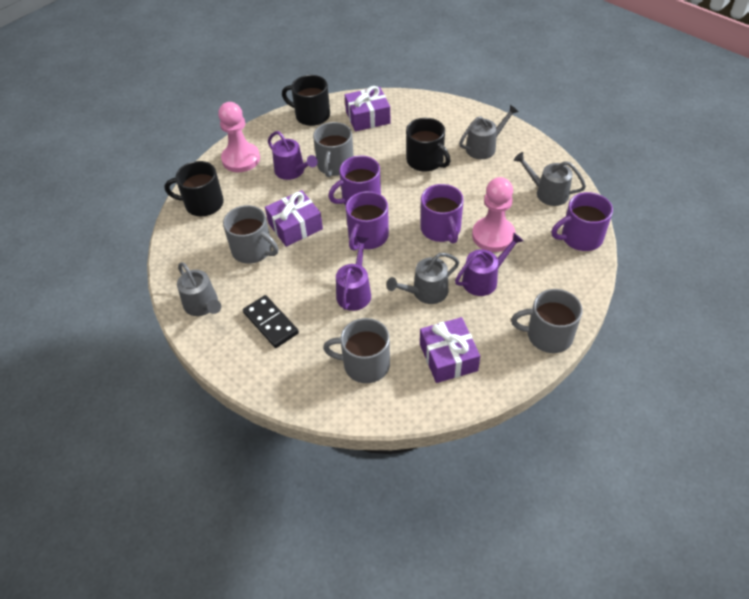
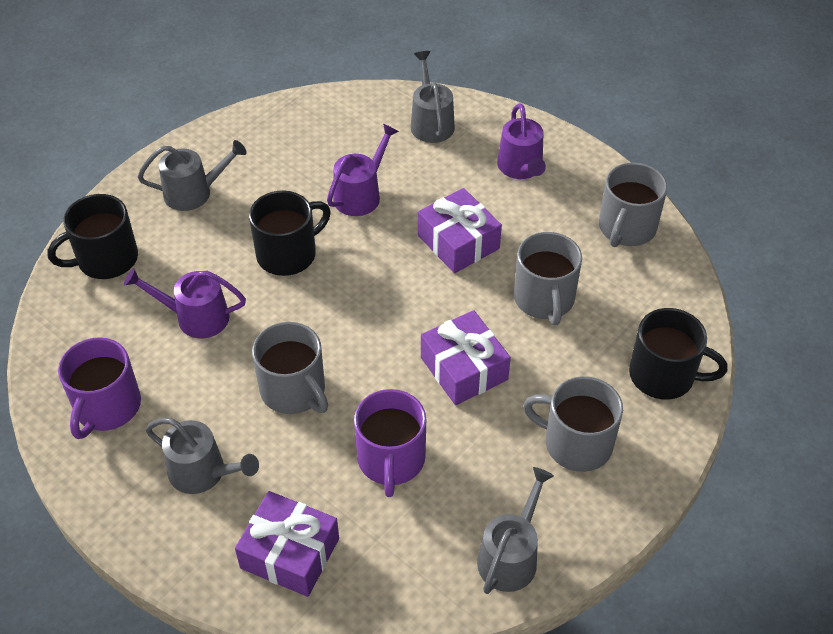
black domino: 1 -> 0
pink pawn: 2 -> 0
purple mug: 4 -> 2

